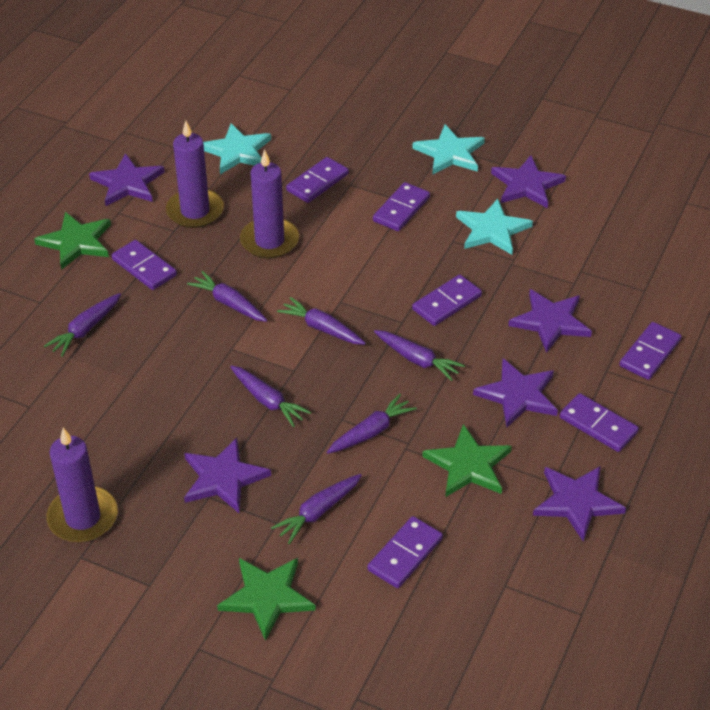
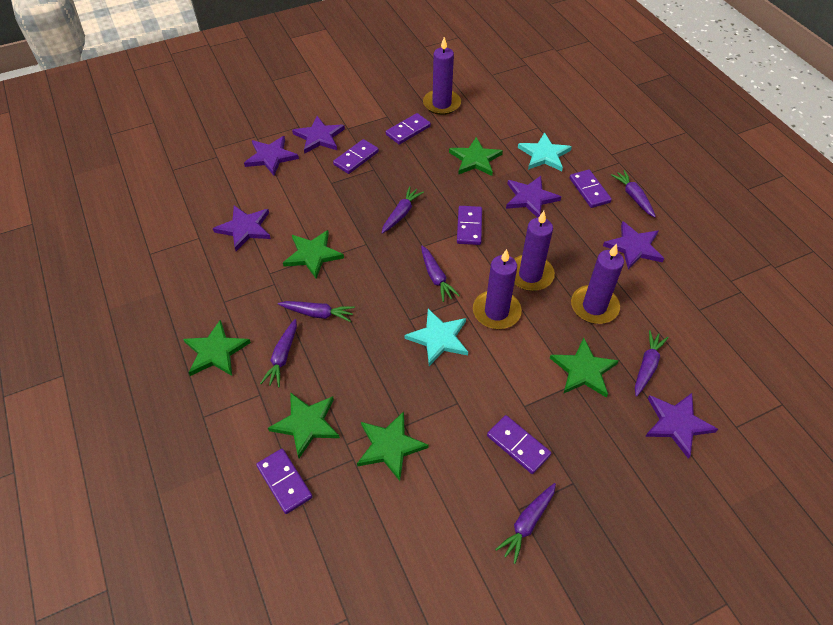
green star: 3 -> 6
purple candle: 3 -> 4
purple domino: 7 -> 6
turquoise star: 3 -> 2

